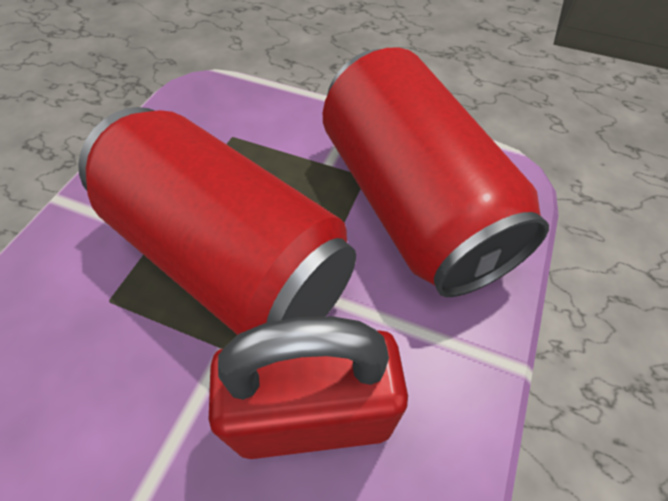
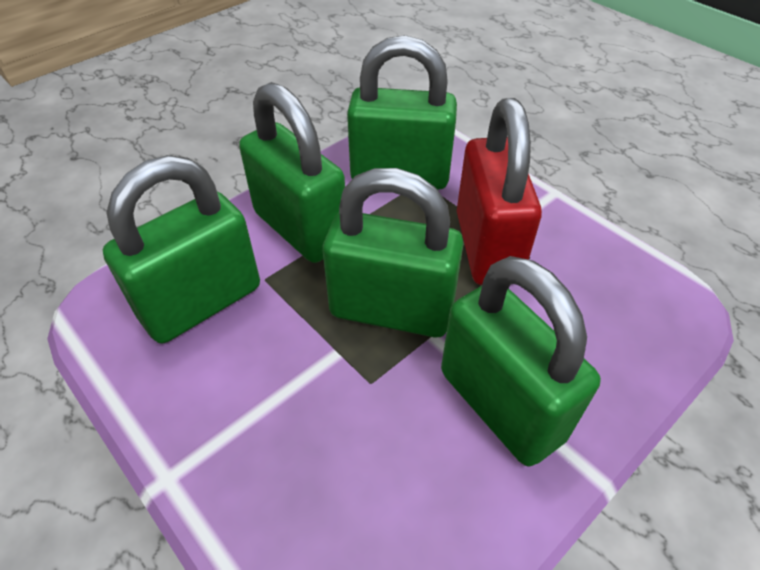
green padlock: 0 -> 5
red can: 2 -> 0

